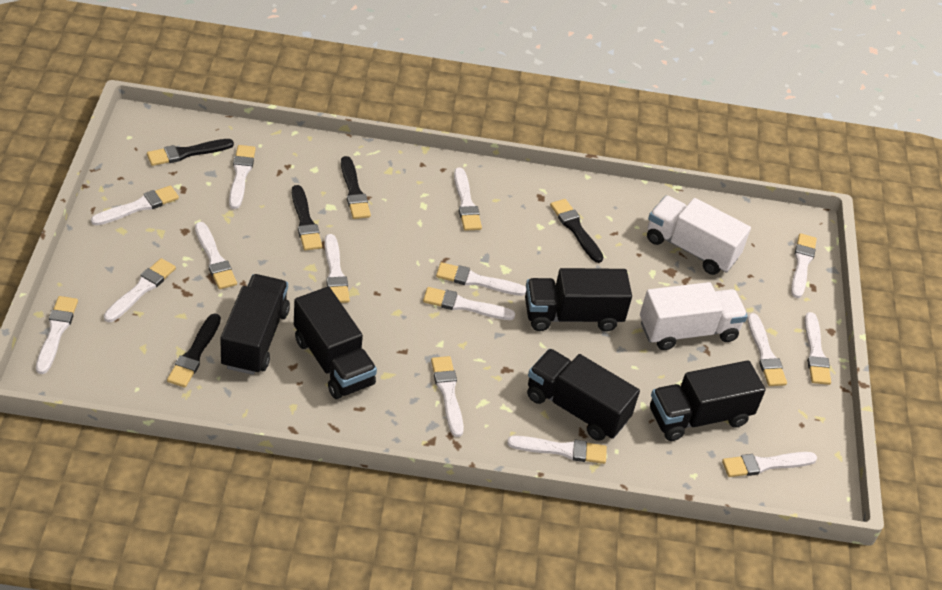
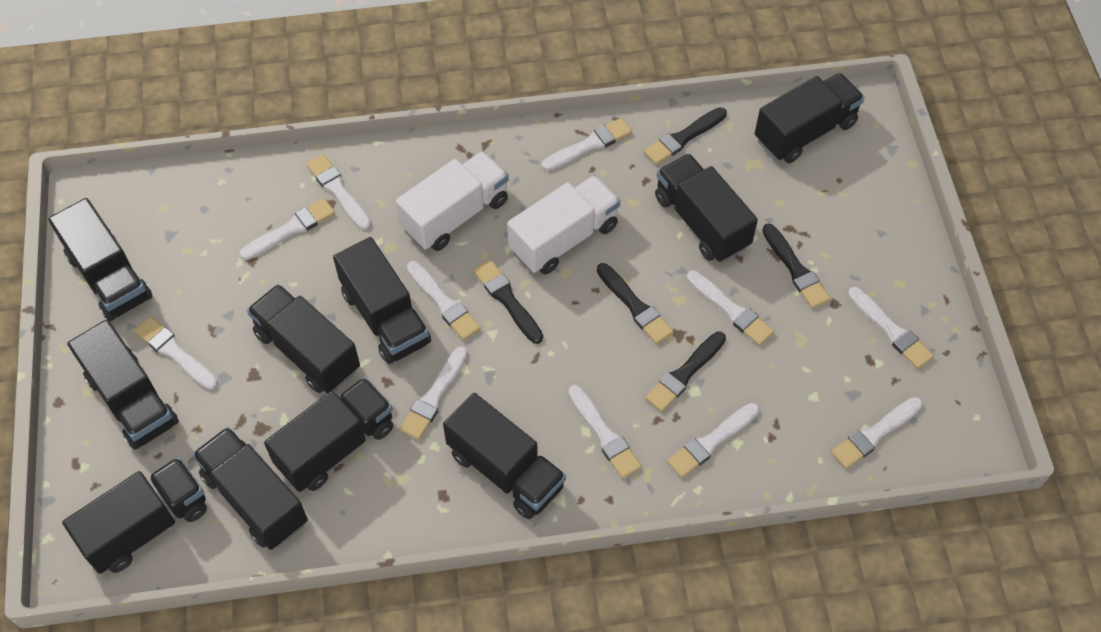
black truck: 5 -> 10
white brush: 15 -> 11

